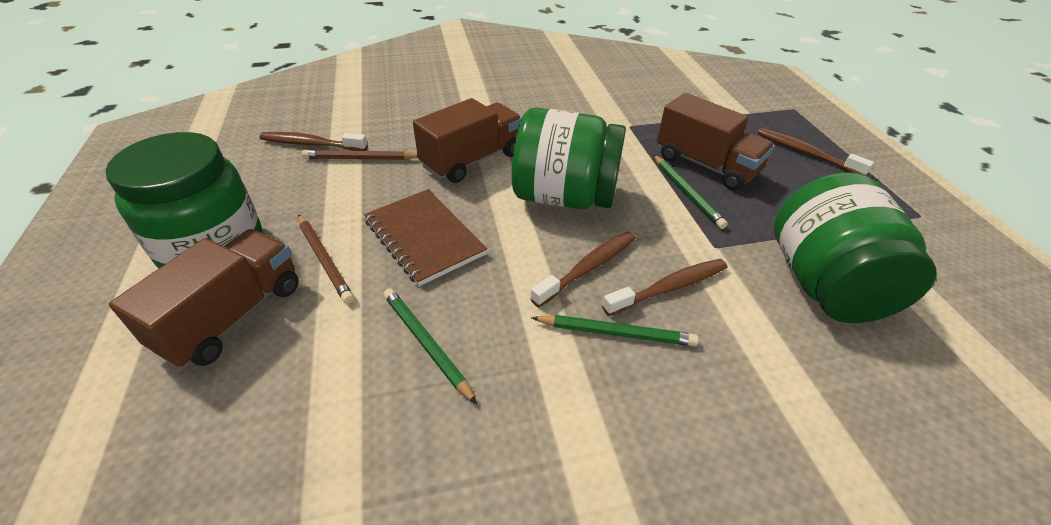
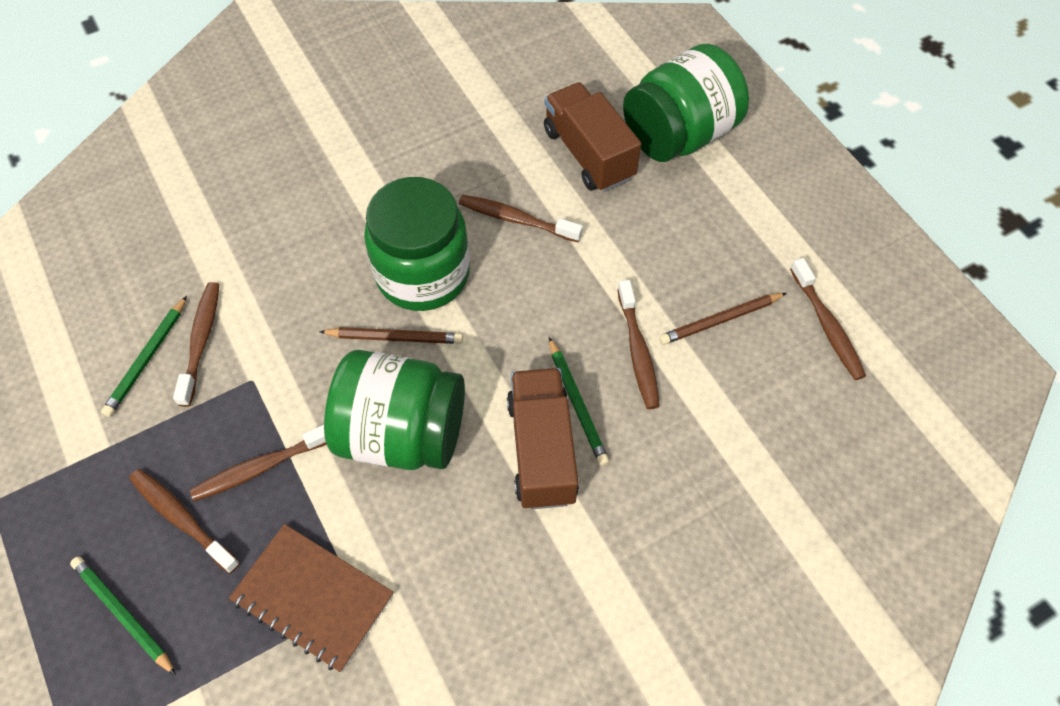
brown toothbrush: 4 -> 6
brown truck: 3 -> 2

